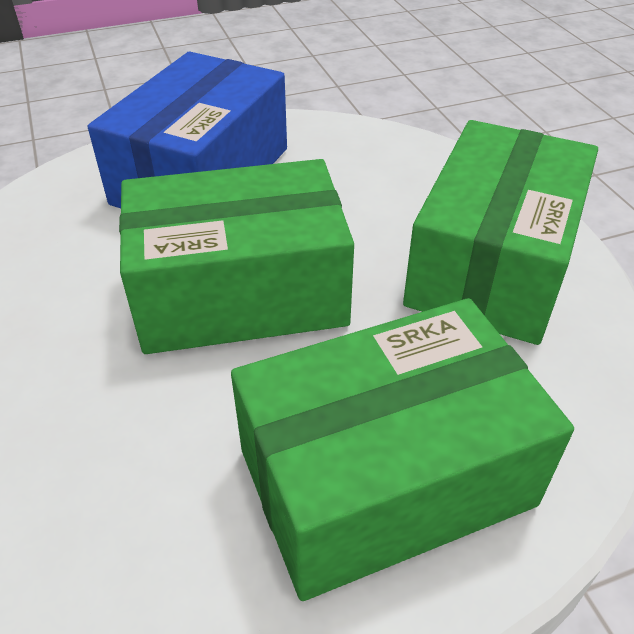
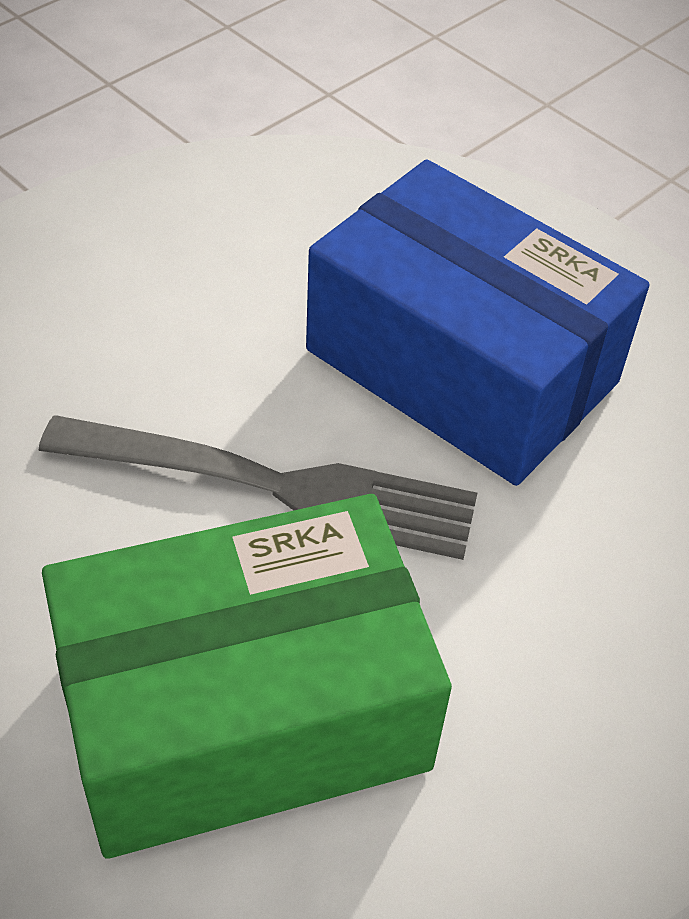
green box: 3 -> 1
grey fork: 0 -> 1

